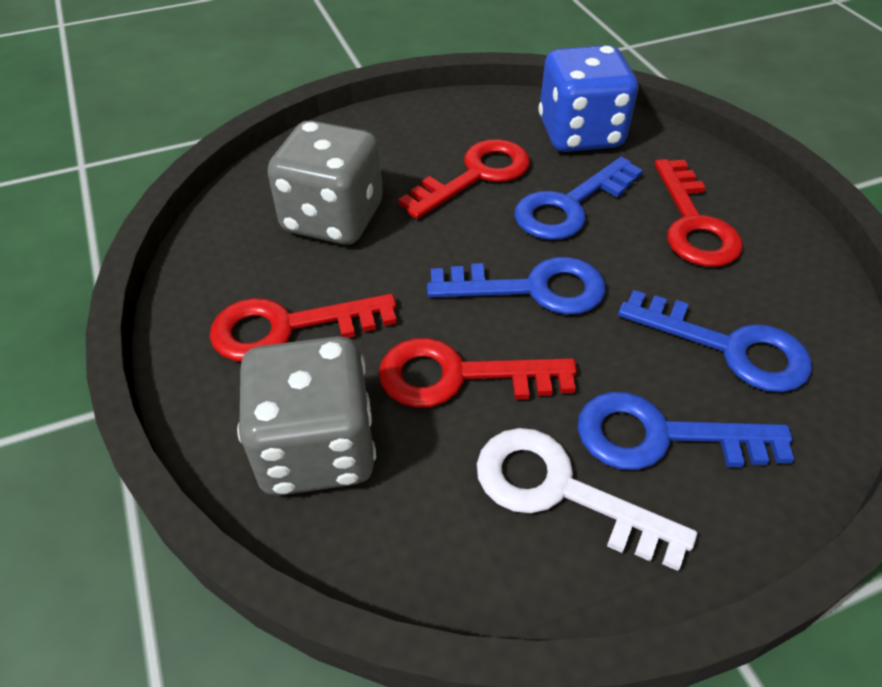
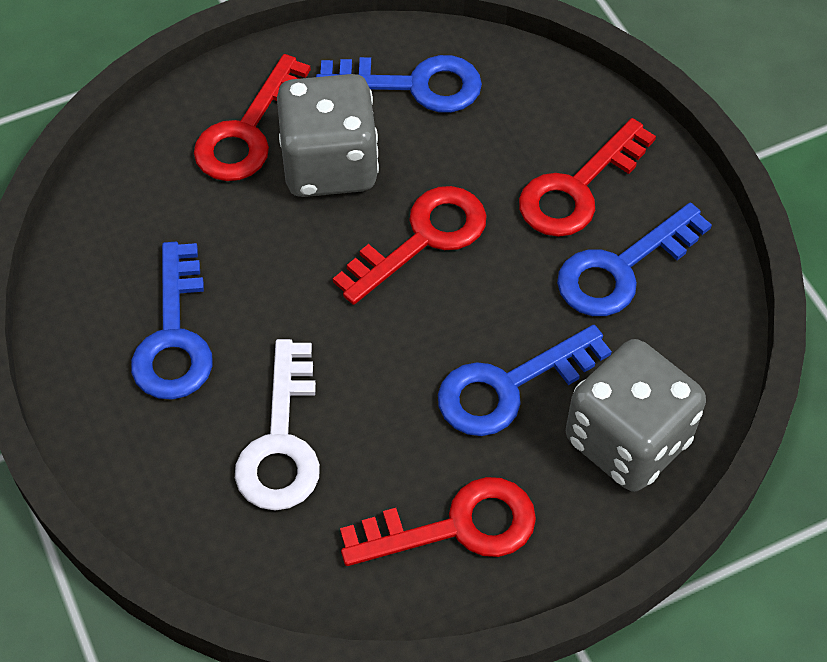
blue dice: 1 -> 0

